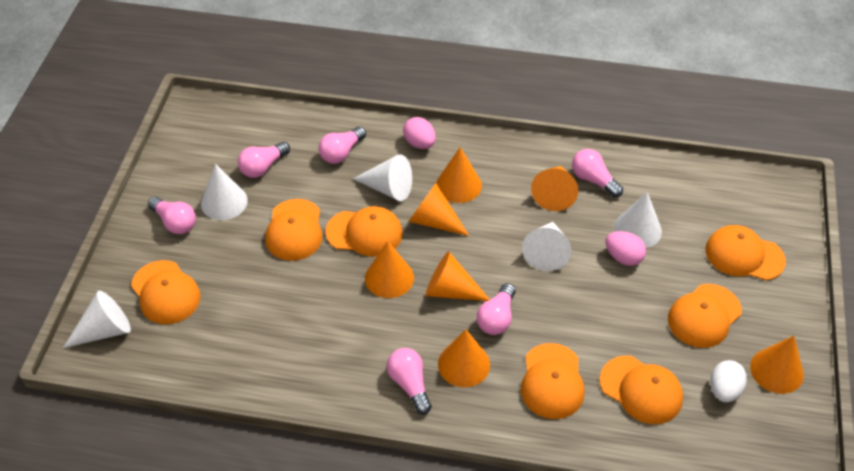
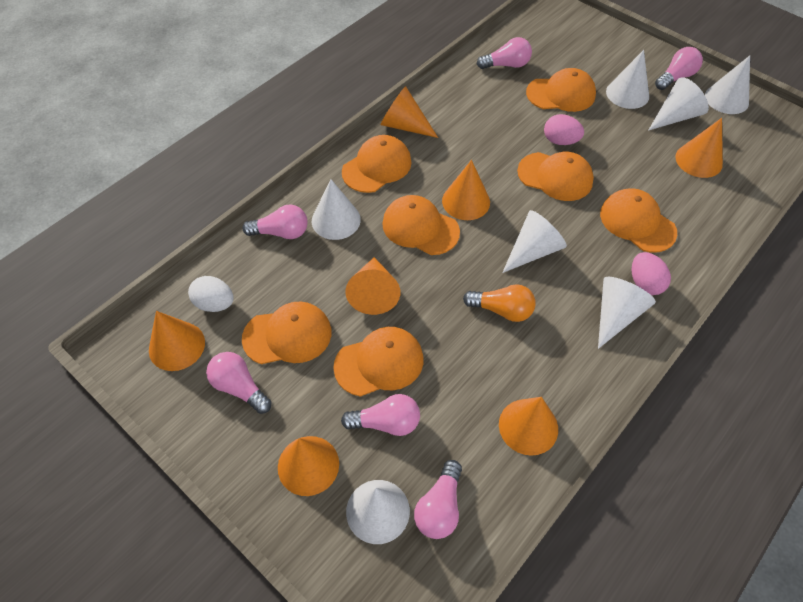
orange light bulb: 0 -> 1
white cone: 5 -> 7

